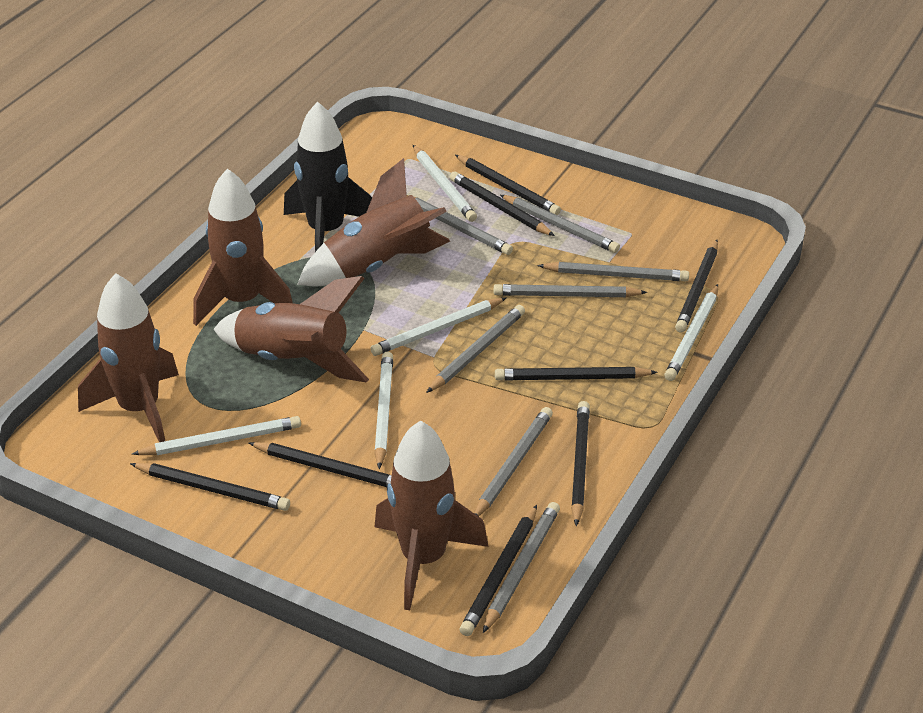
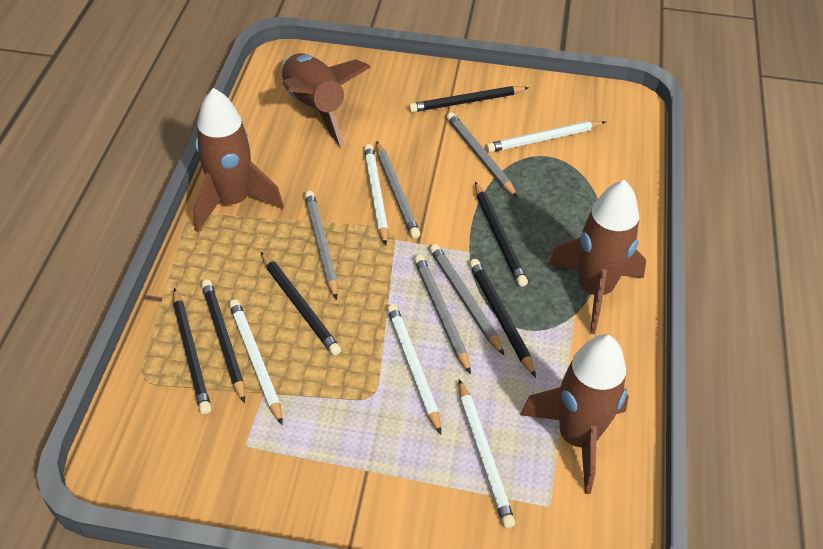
black pencil: 8 -> 6
black rocket: 1 -> 0
brown rocket: 5 -> 4
grey pencil: 7 -> 5

